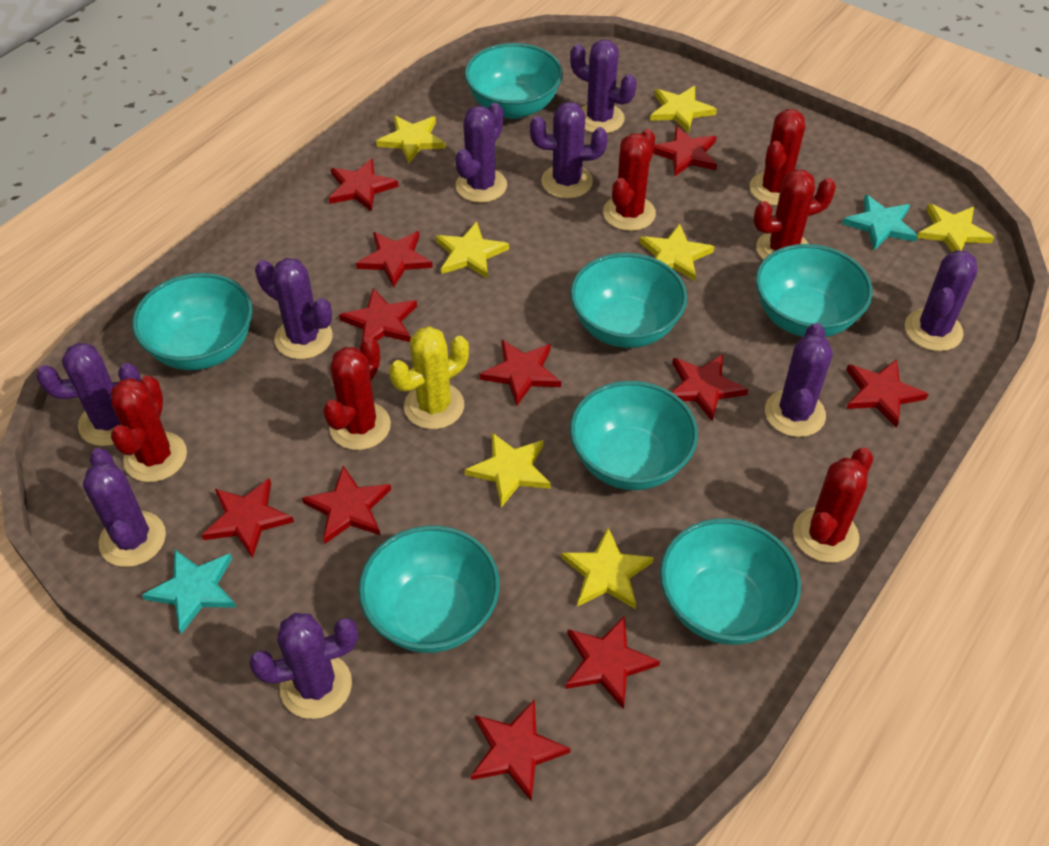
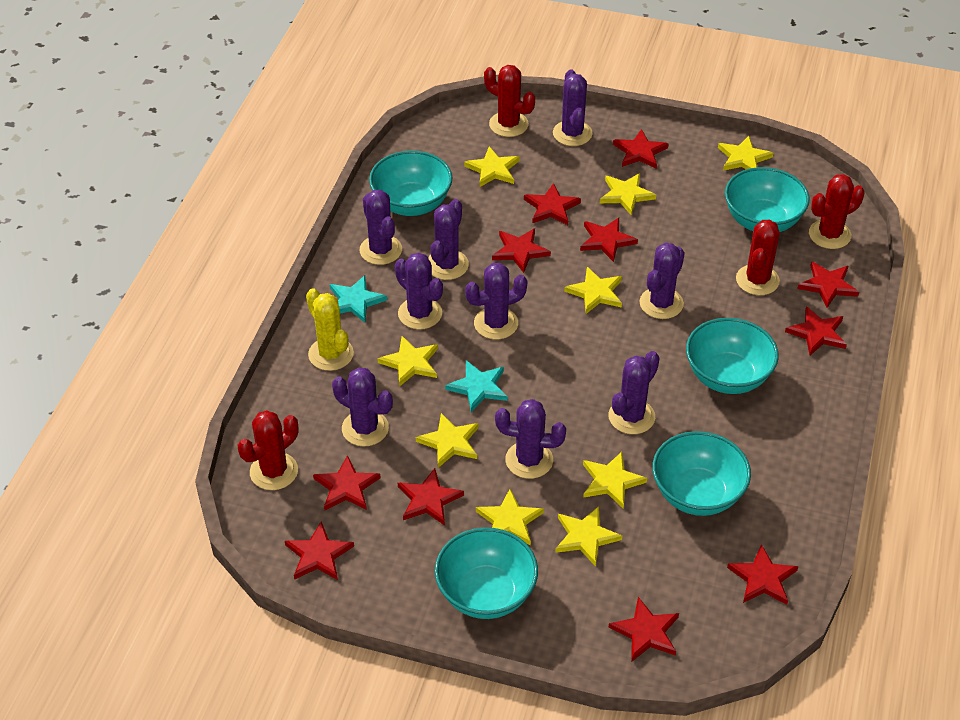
red cactus: 6 -> 4
turquoise bowl: 7 -> 5
yellow star: 7 -> 9

